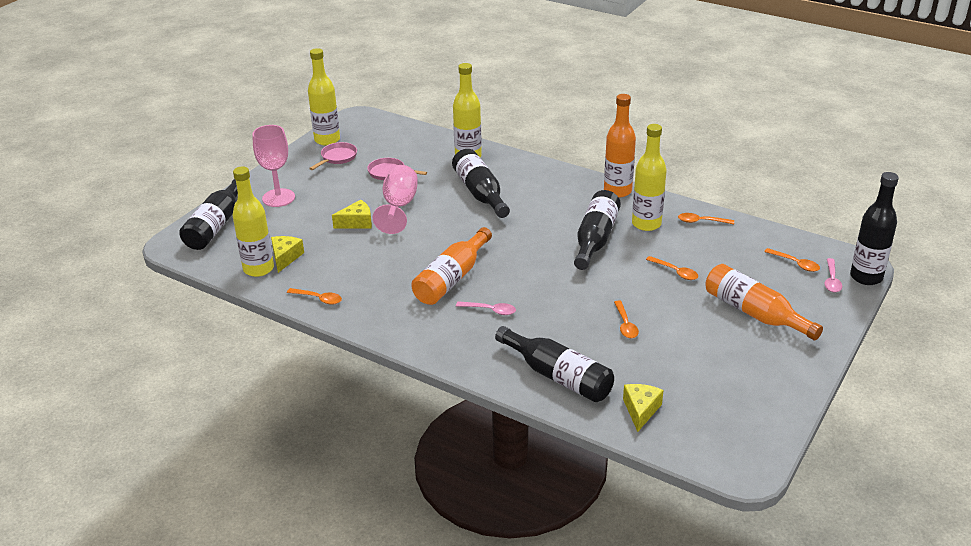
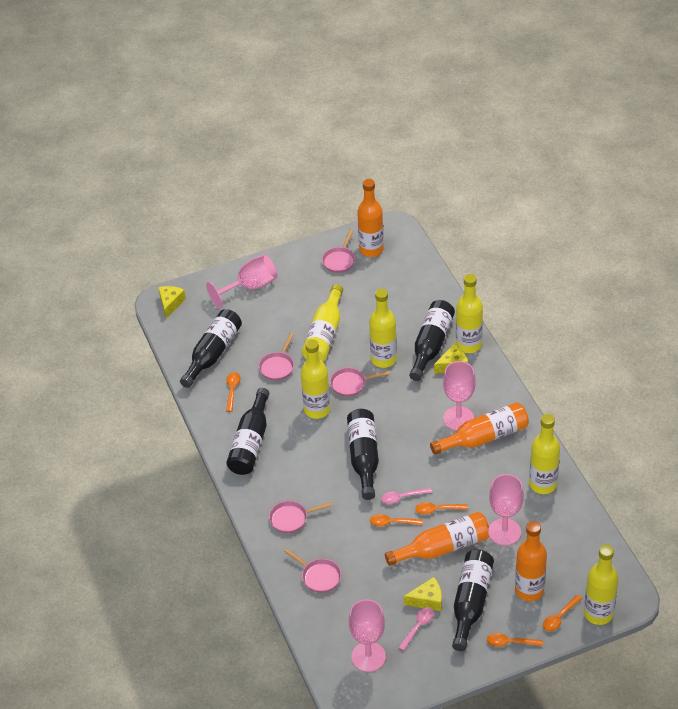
orange bottle: 3 -> 4
pink goblet: 2 -> 4
pink pan: 2 -> 5
yellow bottle: 4 -> 6

